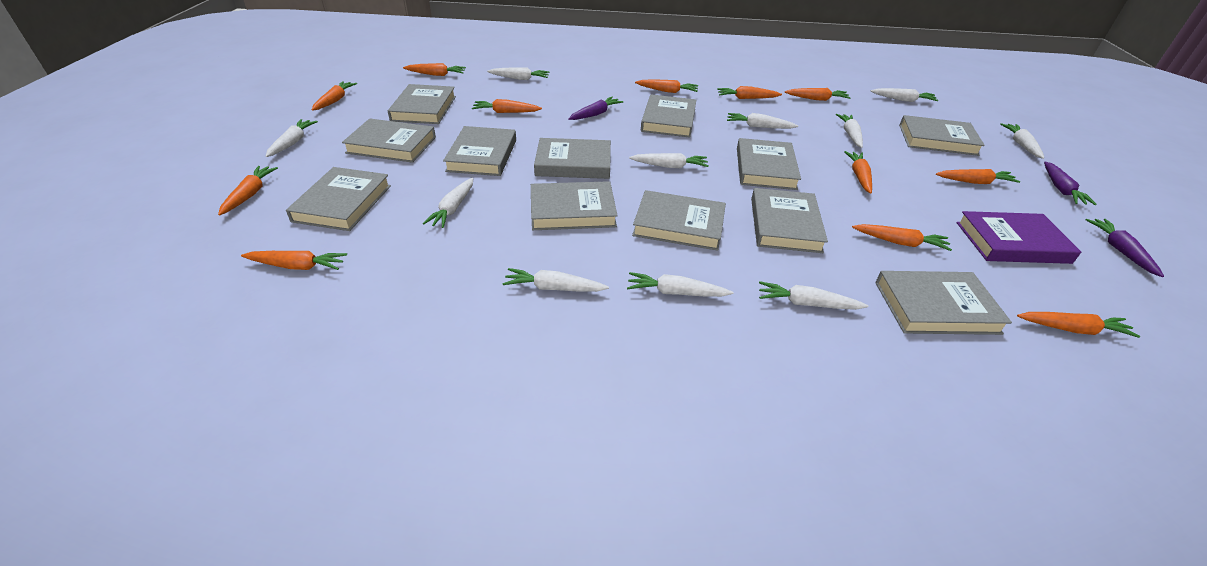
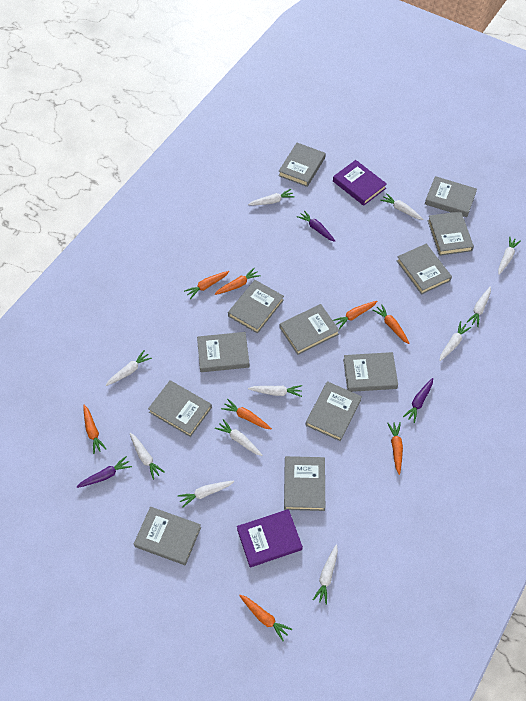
orange carrot: 12 -> 8
purple book: 1 -> 2

